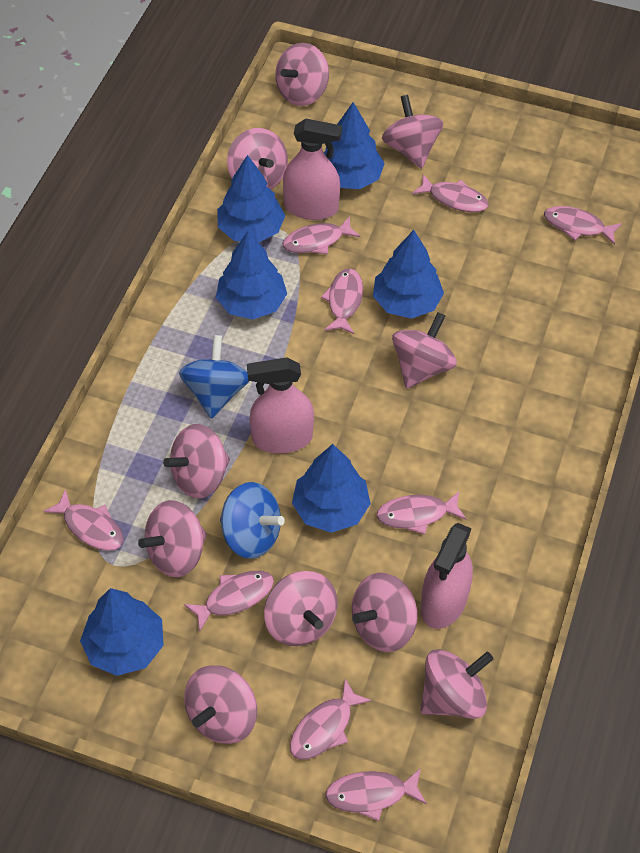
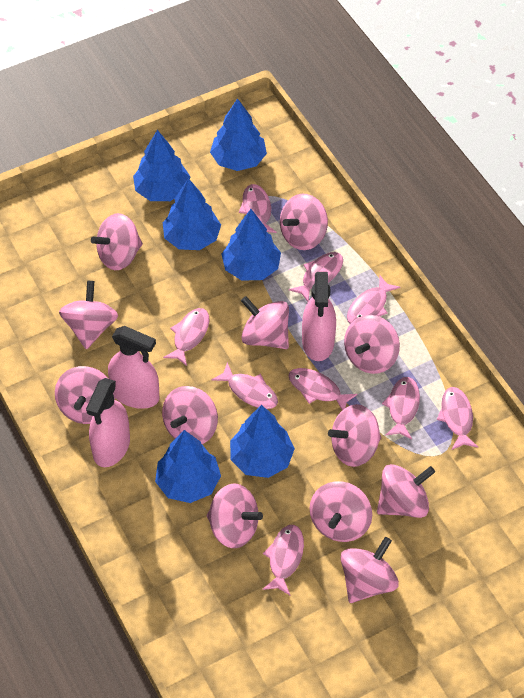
blue spinning top: 2 -> 0
pink spinning top: 10 -> 12

